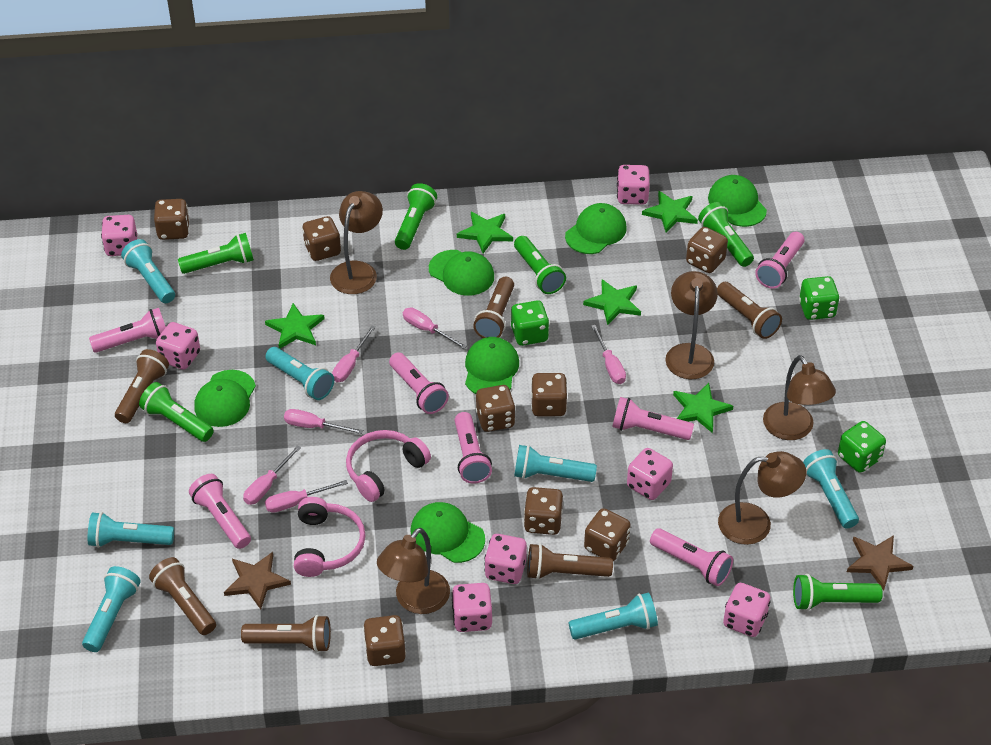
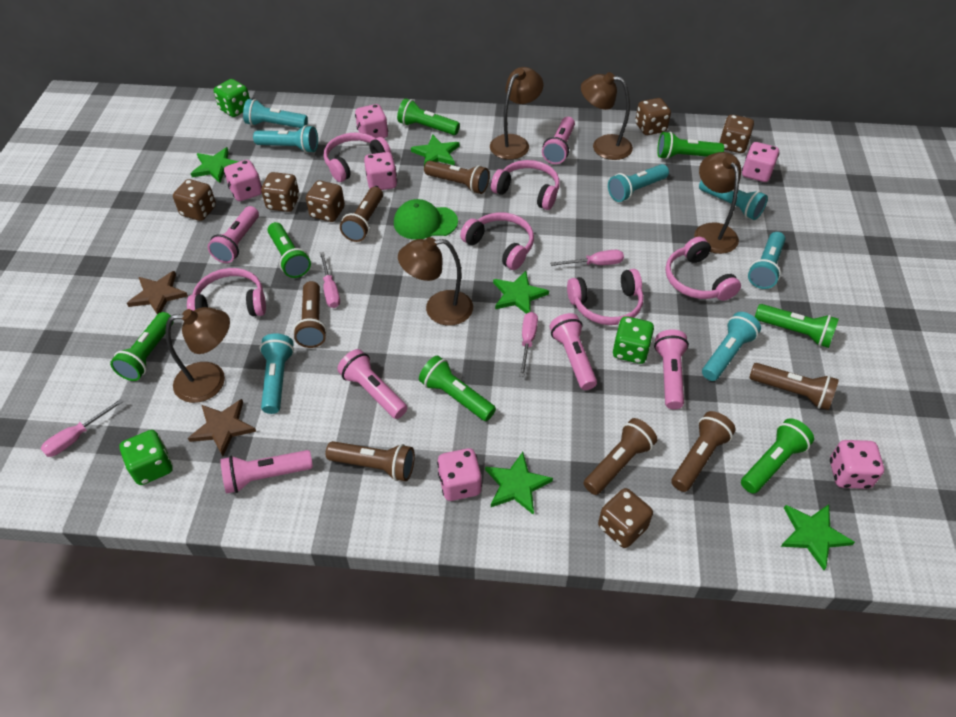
brown dice: 8 -> 6
brown flashlight: 6 -> 7
green cap: 6 -> 1
green flashlight: 6 -> 7
pink dice: 7 -> 6
pink flashlight: 7 -> 6
pink headphones: 2 -> 6
pink screwdriver: 6 -> 4

